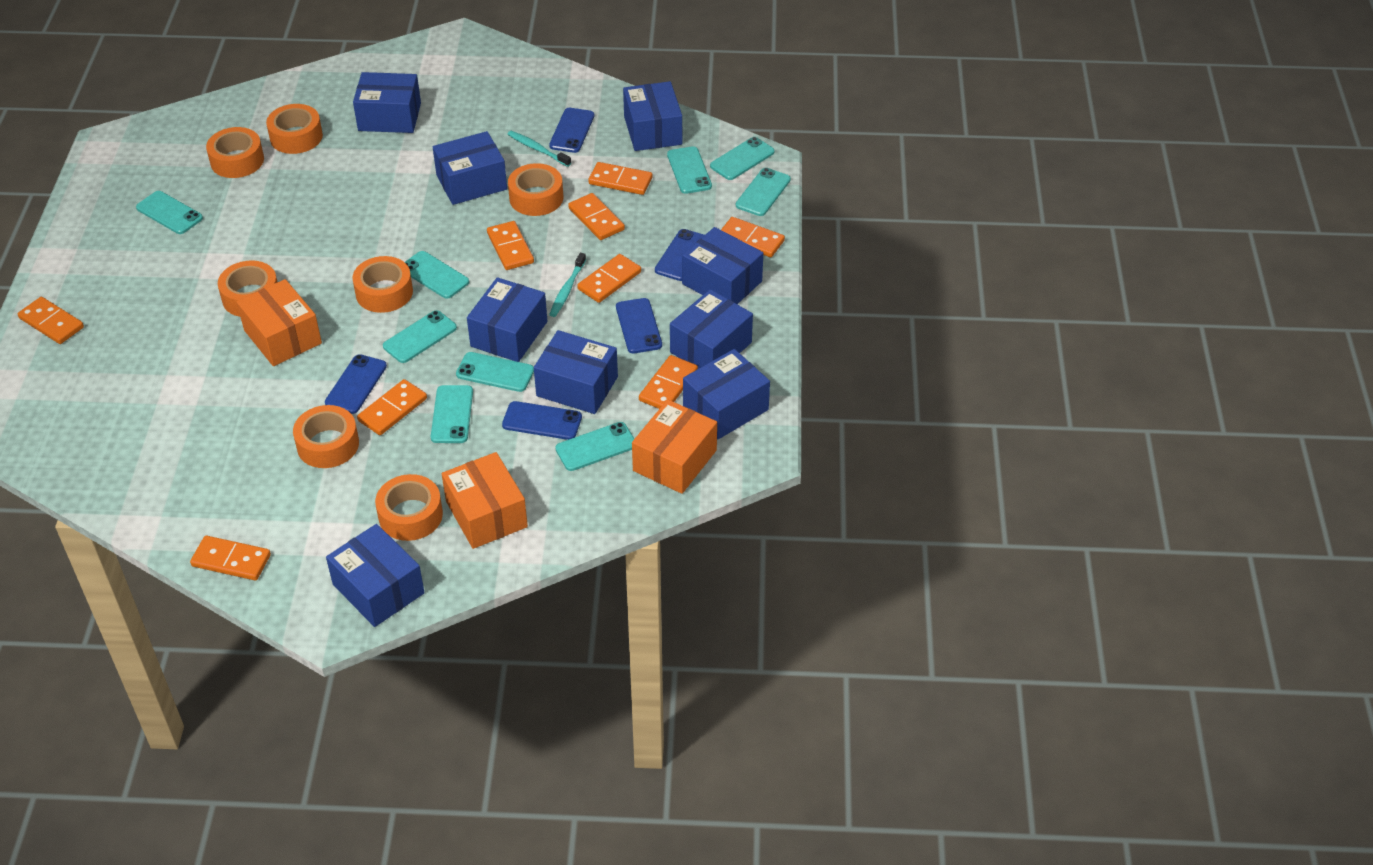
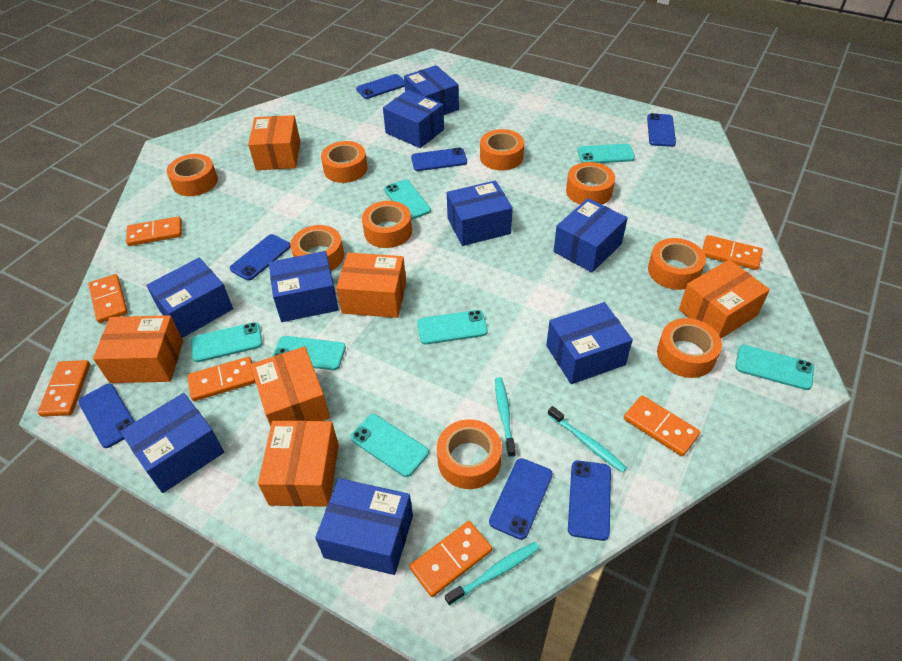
blue phone: 5 -> 7
orange box: 3 -> 6
orange domino: 9 -> 7
orange tape: 7 -> 9
turquoise phone: 9 -> 7
turquoise toothbrush: 2 -> 3

